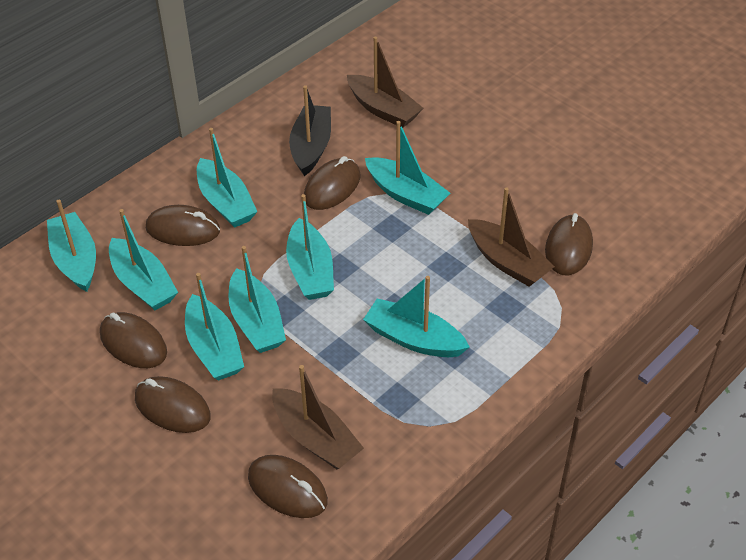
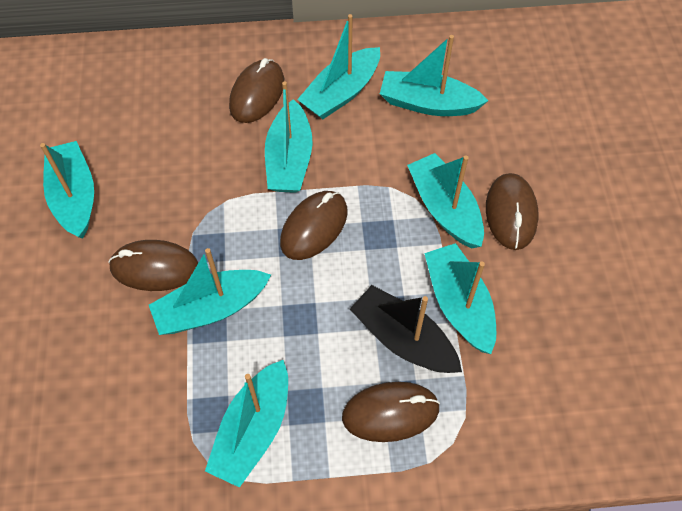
brown boat: 3 -> 0
brown mouse: 6 -> 5

